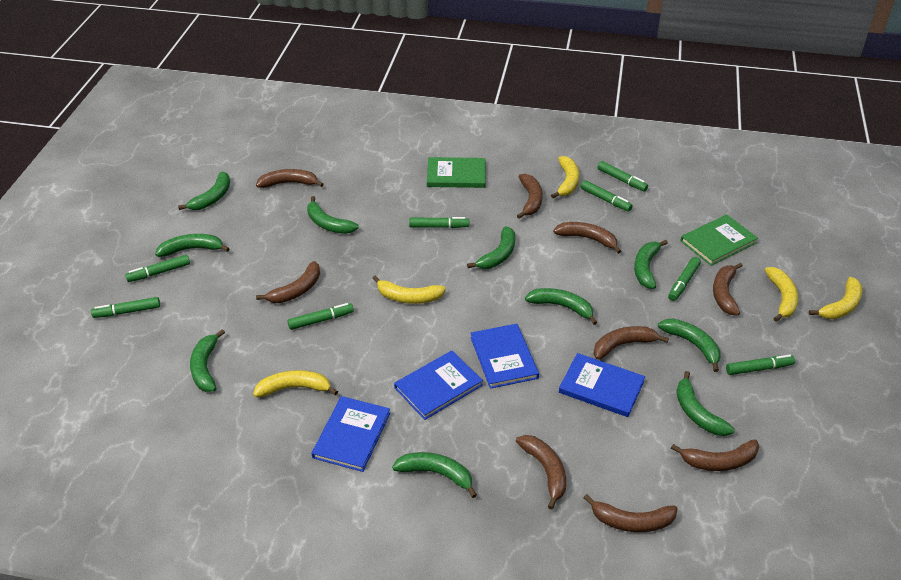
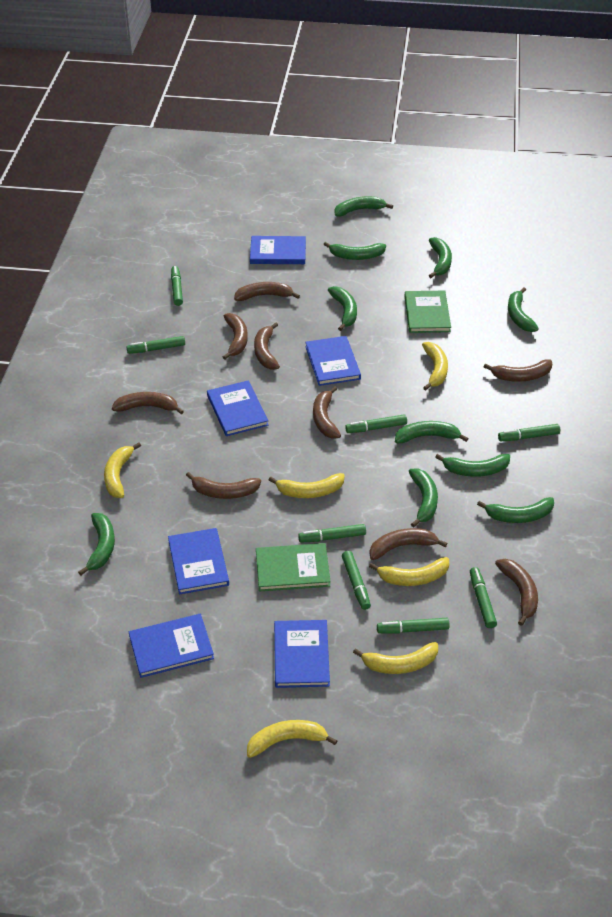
blue book: 4 -> 6
yellow banana: 5 -> 6

